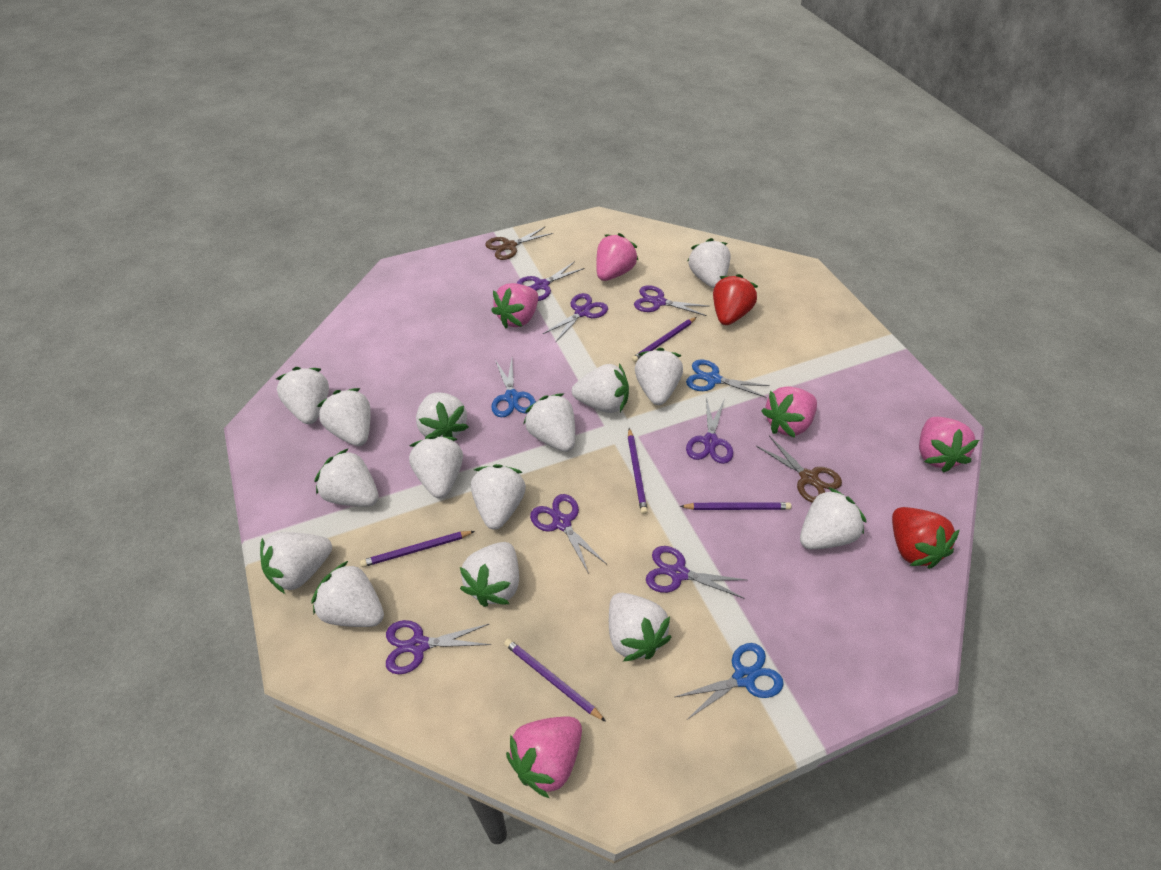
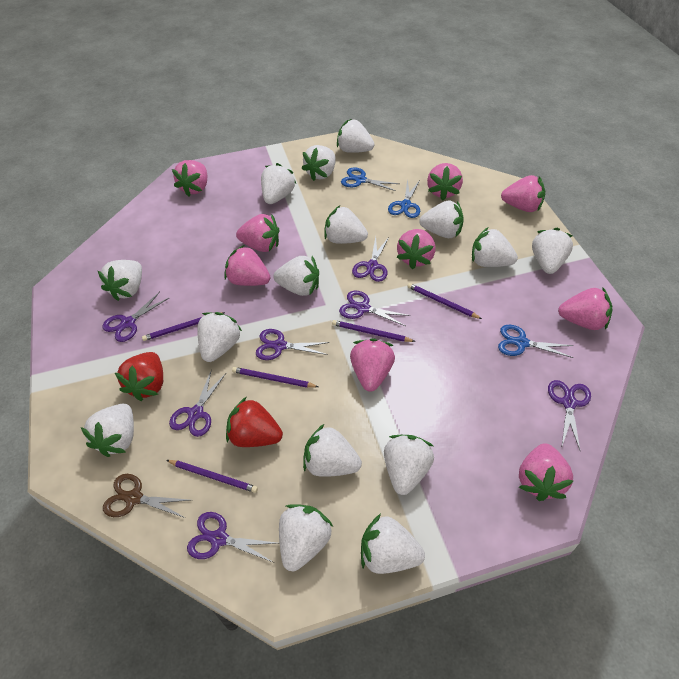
brown scissors: 2 -> 1
pink strawberry: 5 -> 9

